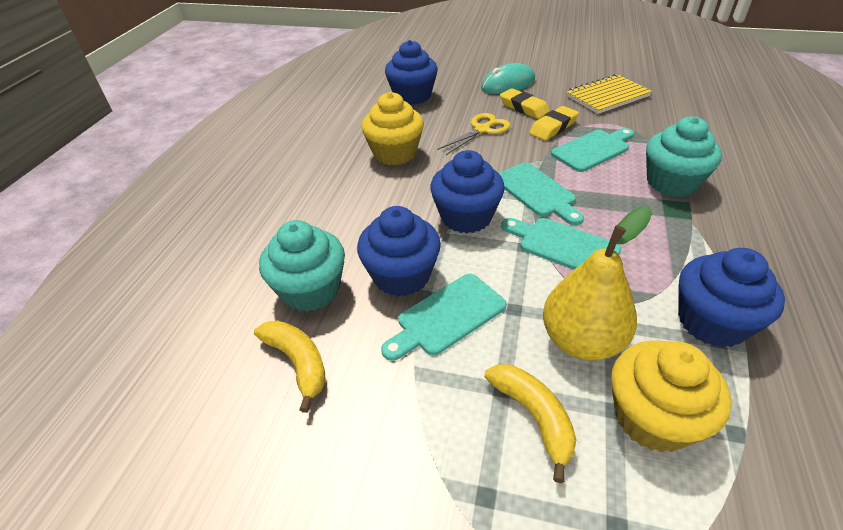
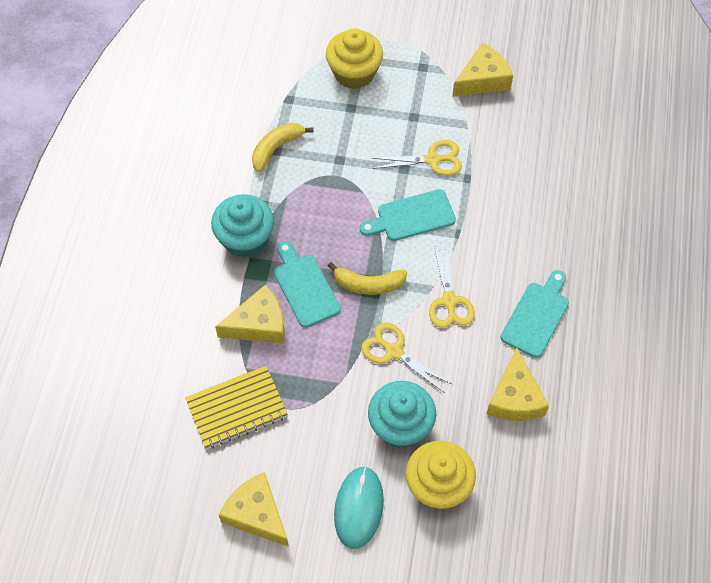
blue cupcake: 4 -> 0
turquoise cutting board: 4 -> 3
yellow cheese: 0 -> 4
yellow eraser: 2 -> 0
yellow pear: 1 -> 0
yellow scissors: 1 -> 3

